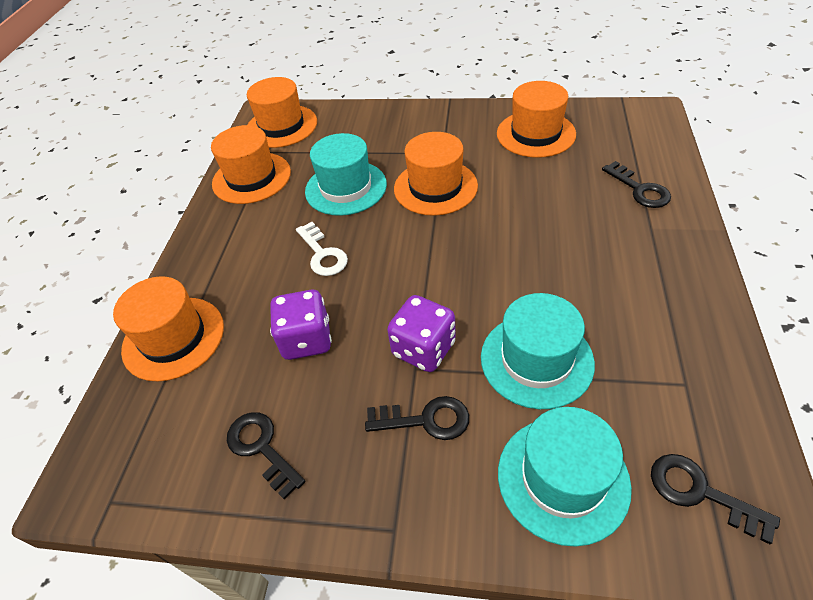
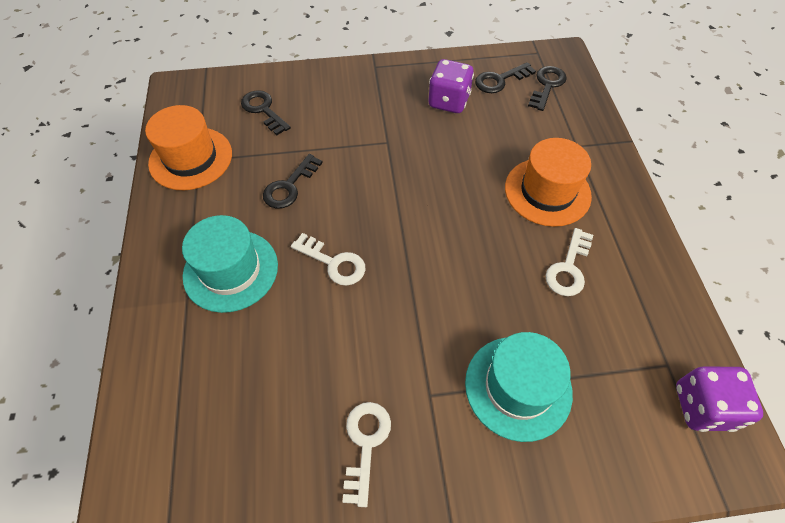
orange hat: 5 -> 2
turquoise hat: 3 -> 2
white key: 1 -> 3

